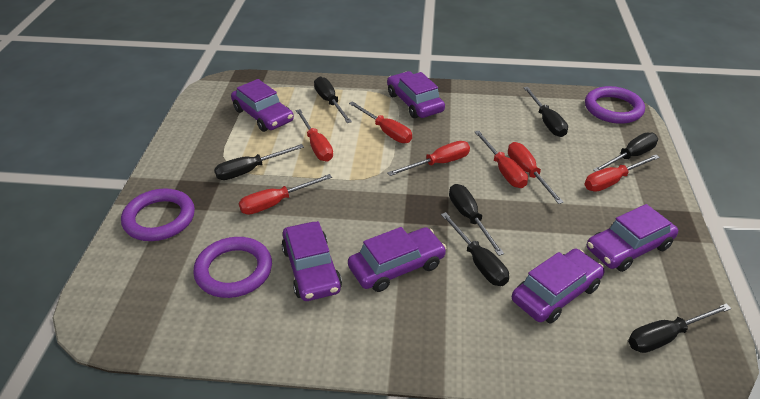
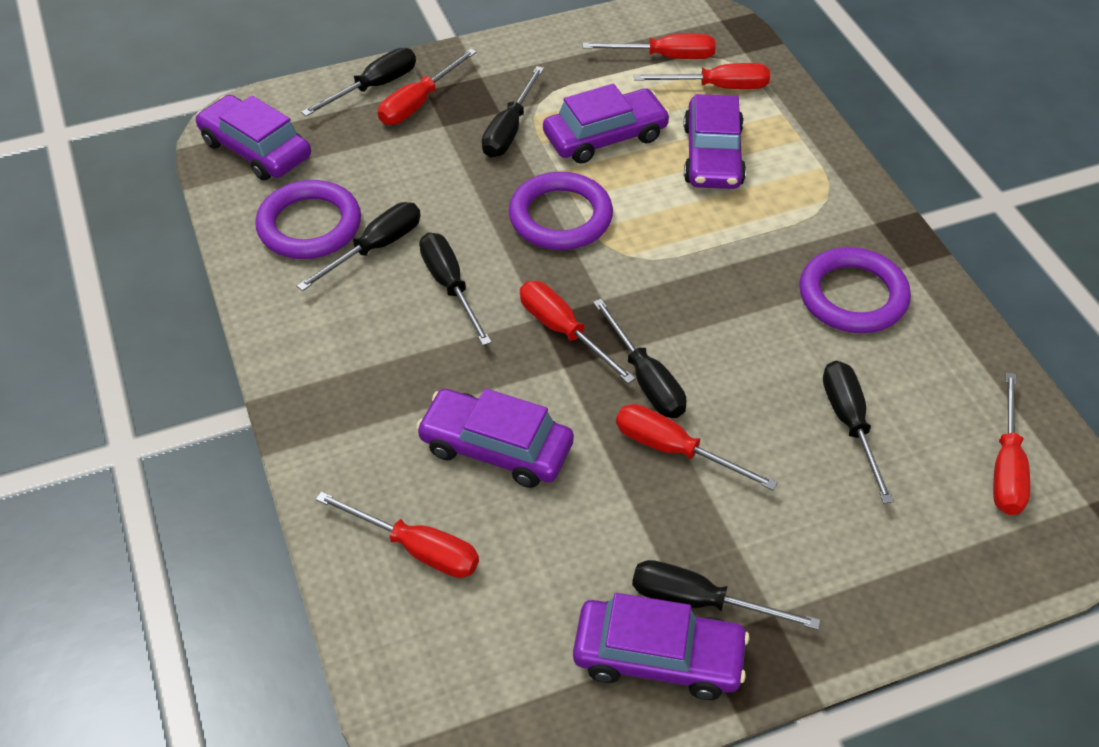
purple car: 6 -> 5

